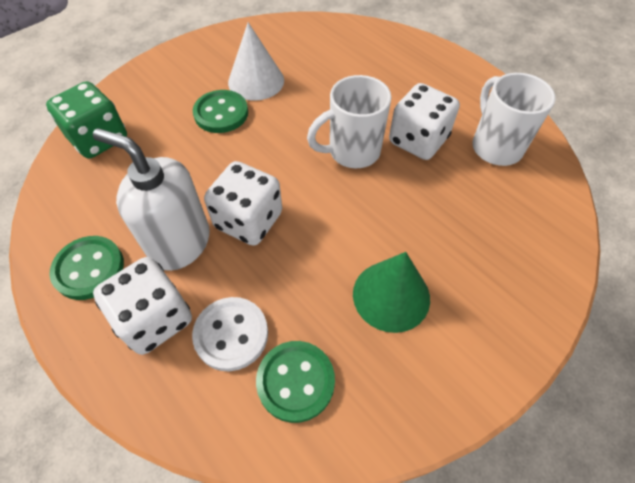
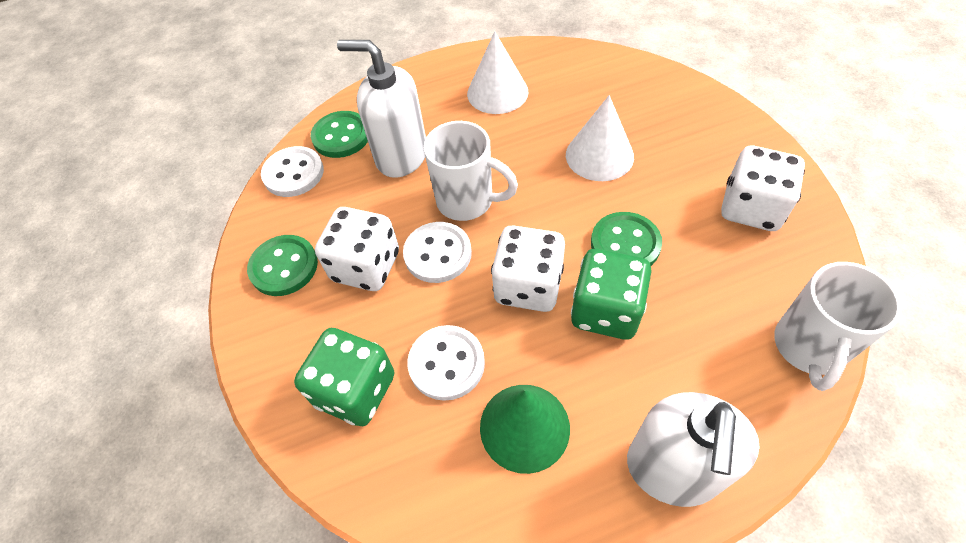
green dice: 1 -> 2
white button: 1 -> 3
white cone: 1 -> 2
white soap dispenser: 1 -> 2

